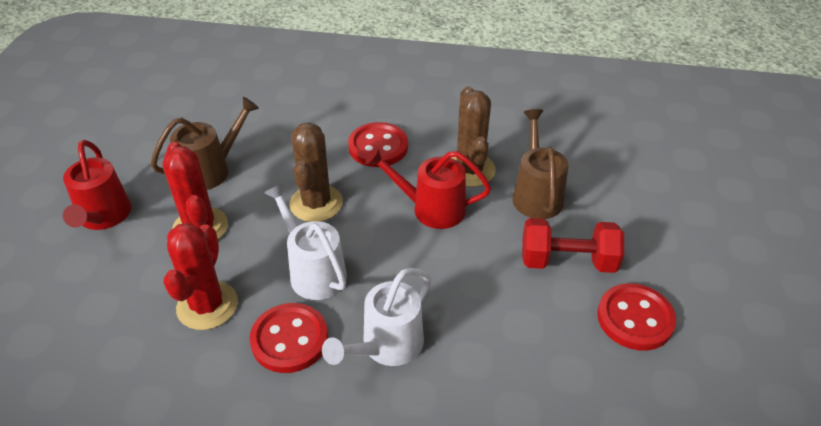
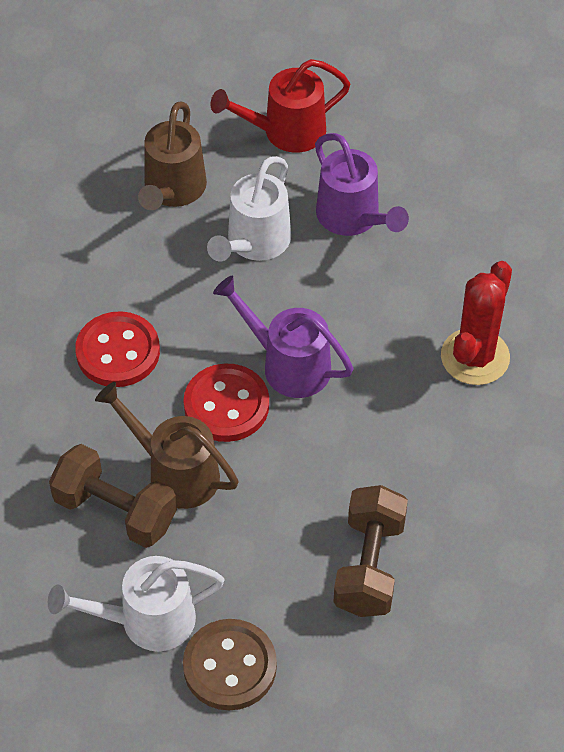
brown button: 0 -> 1
brown cactus: 2 -> 0
brown dumbbell: 0 -> 2
purple watering can: 0 -> 2
red button: 3 -> 2
red cactus: 2 -> 1
red dumbbell: 1 -> 0
red watering can: 2 -> 1

